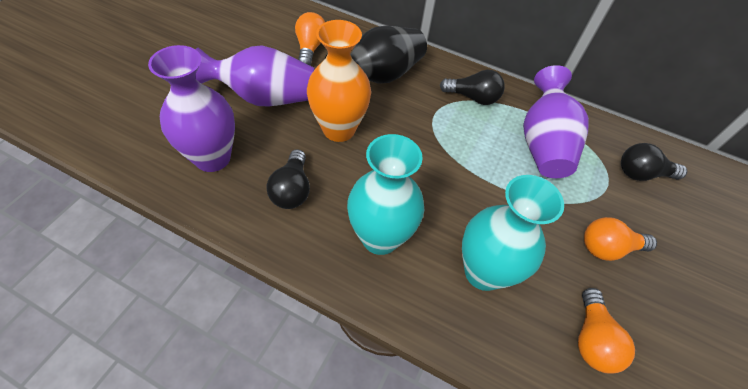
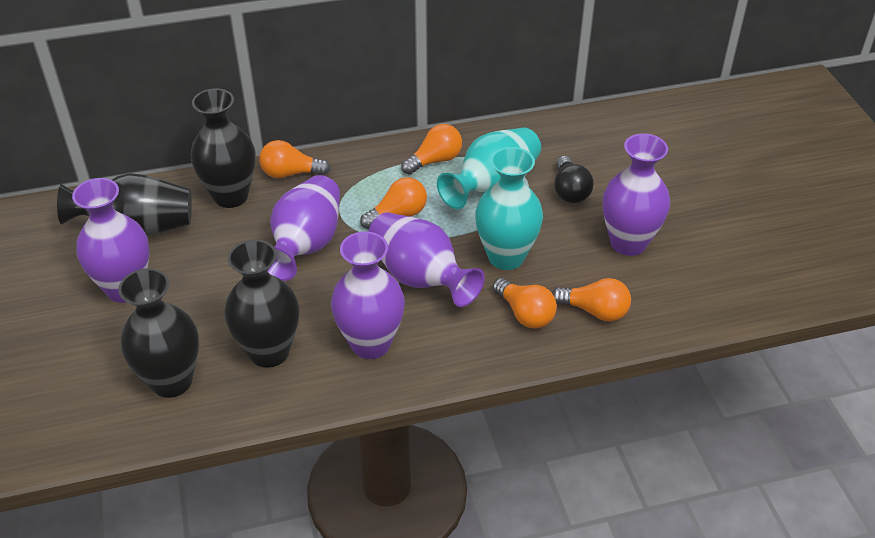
black light bulb: 3 -> 1
black vase: 1 -> 4
orange light bulb: 3 -> 5
orange vase: 1 -> 0
purple vase: 3 -> 5

